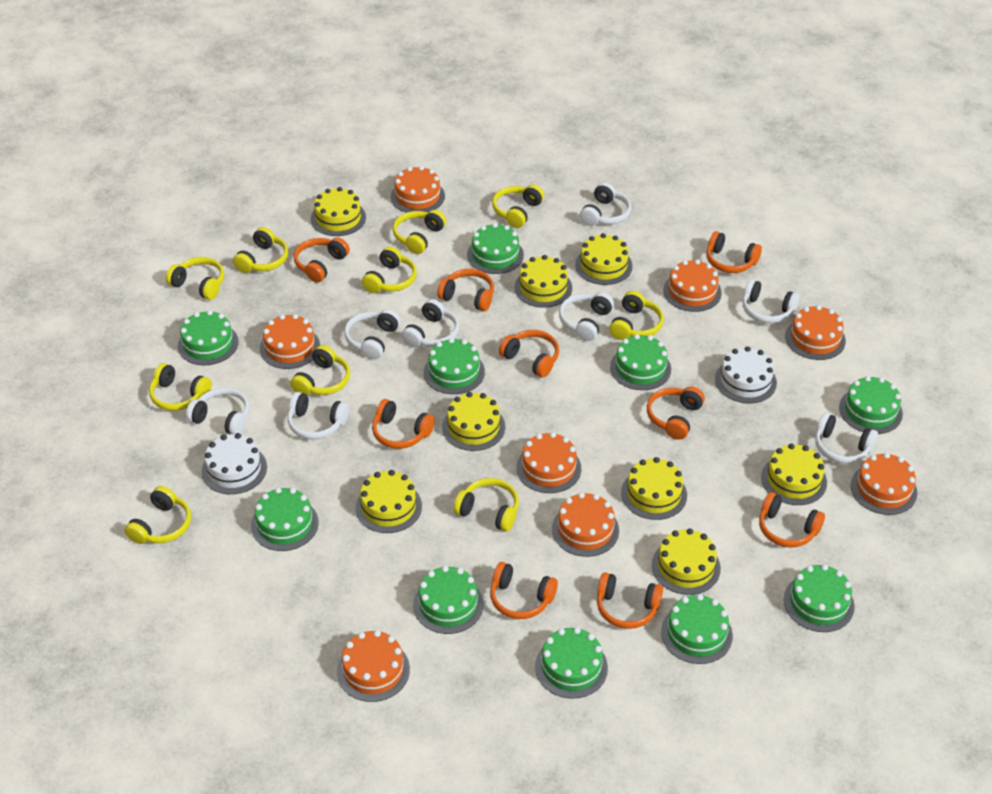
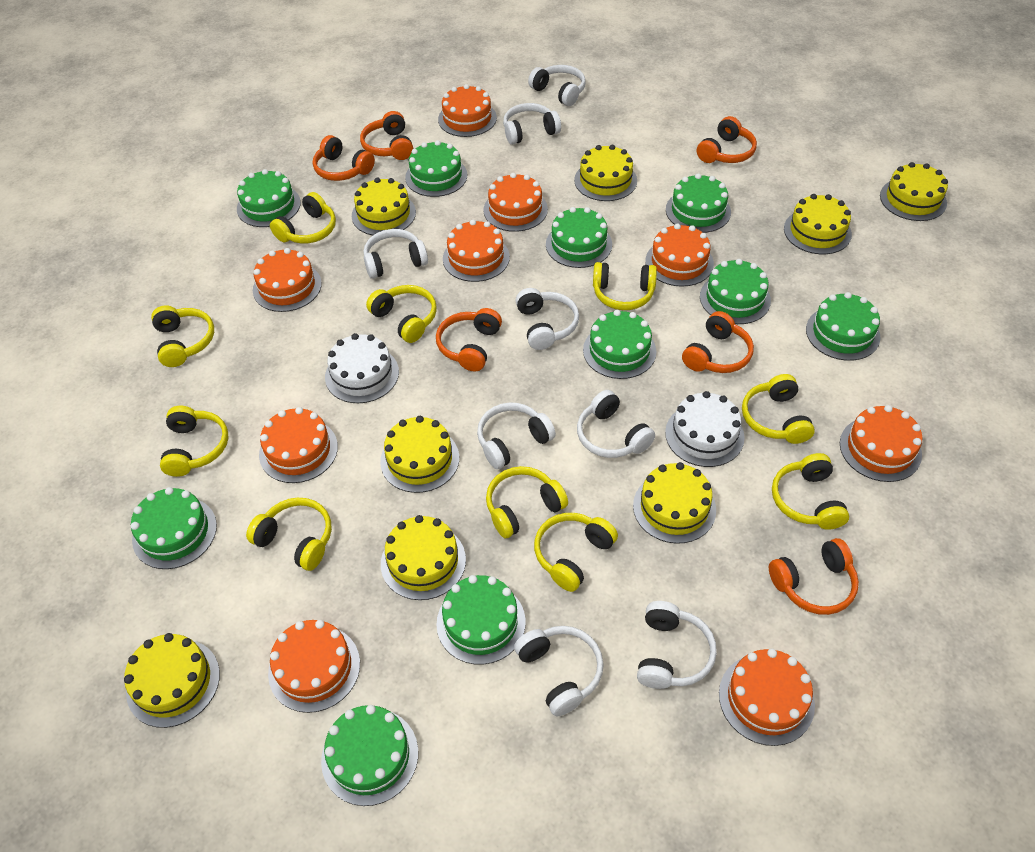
orange cake: 8 -> 9
orange headphones: 9 -> 6

